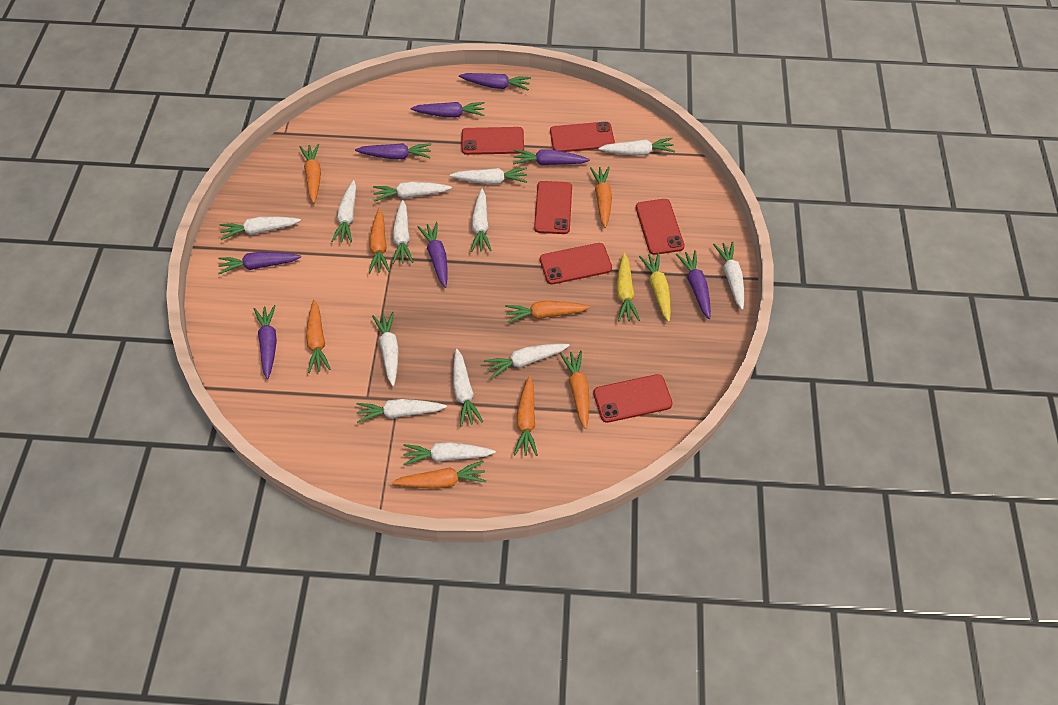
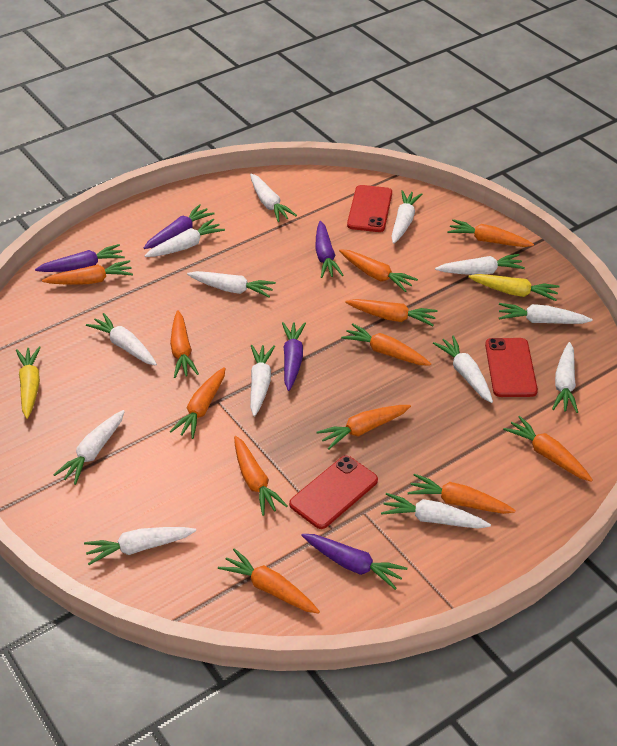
orange carrot: 8 -> 12
purple carrot: 8 -> 5
red phone: 6 -> 3

